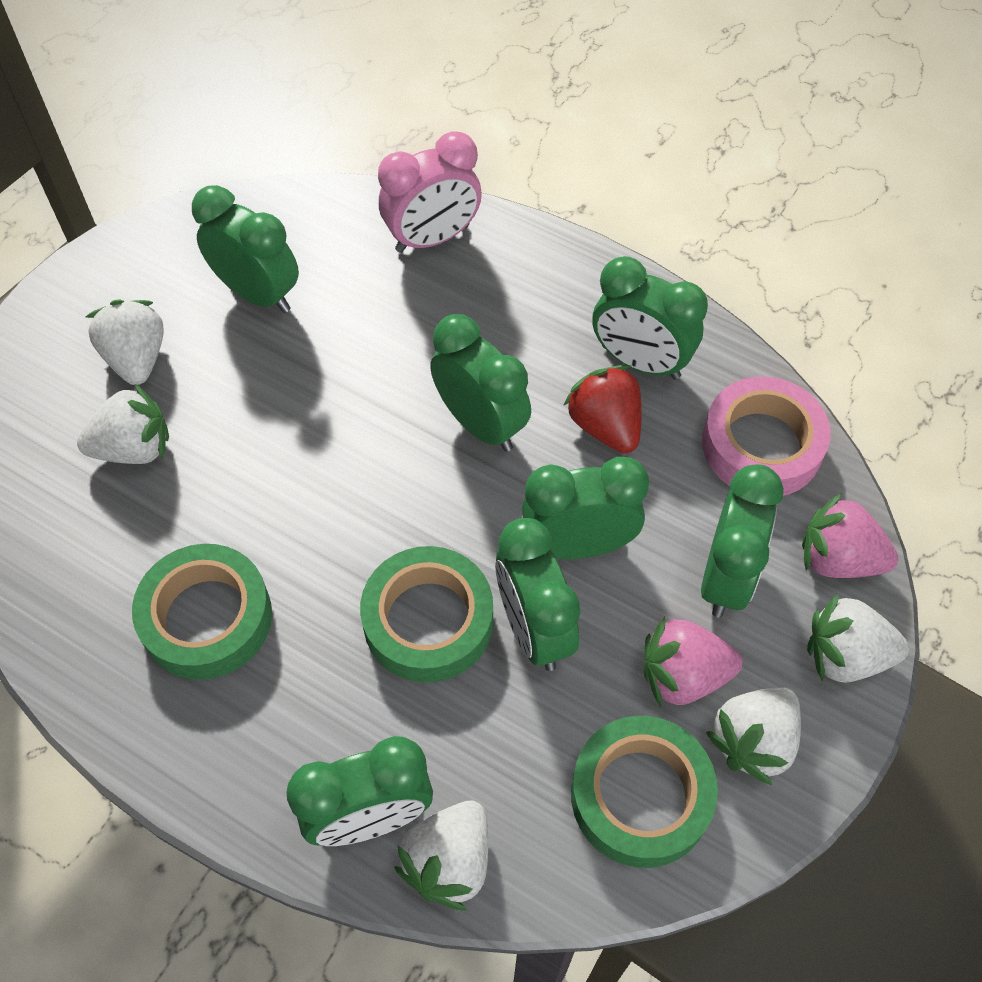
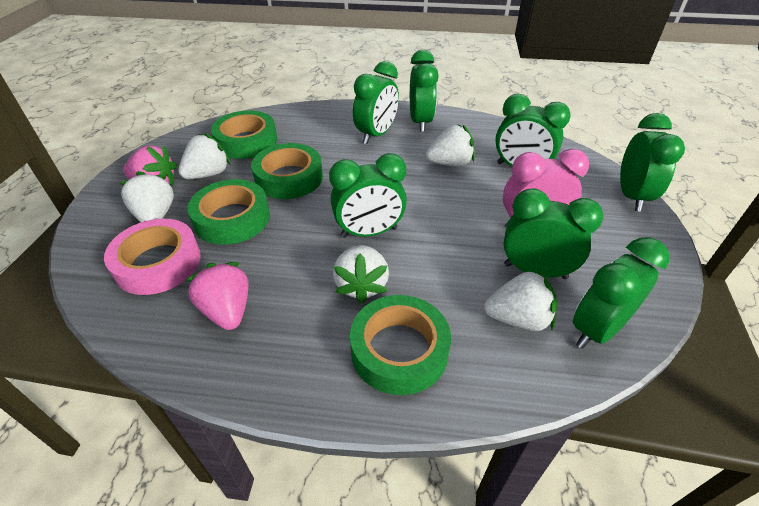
green tape: 3 -> 4
red strawberry: 1 -> 0

